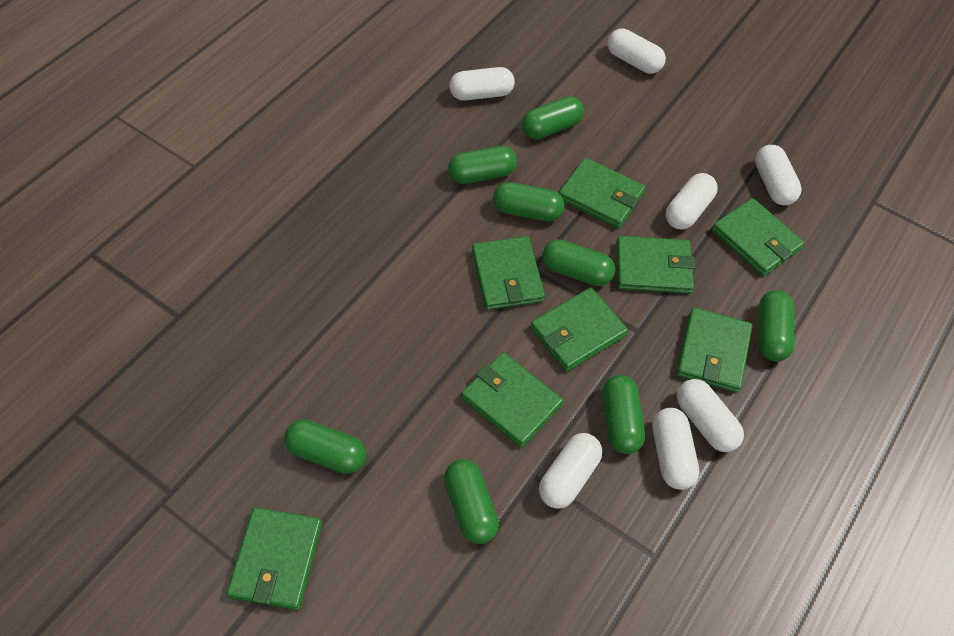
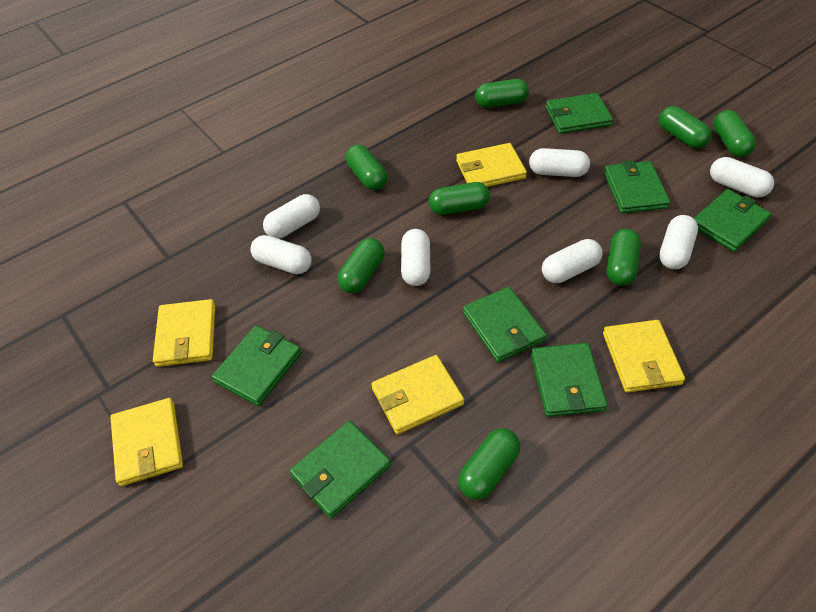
green wallet: 8 -> 7
yellow wallet: 0 -> 5

